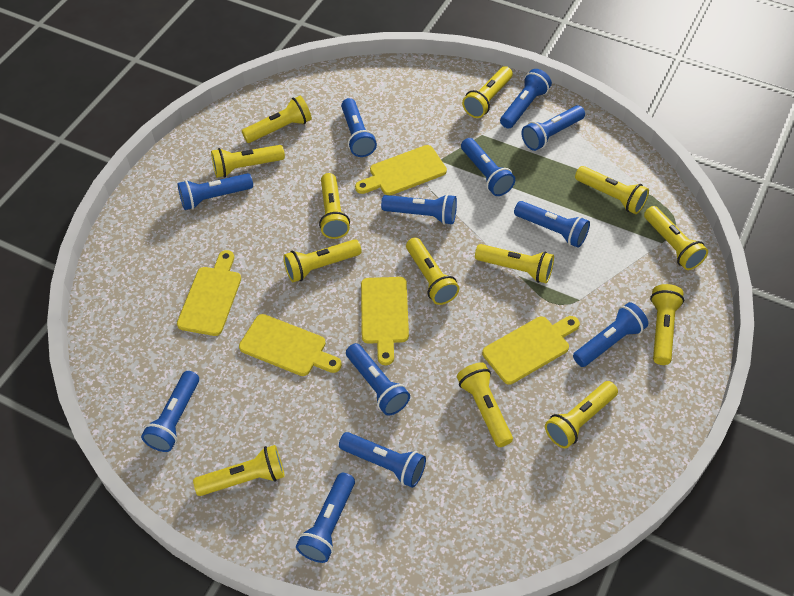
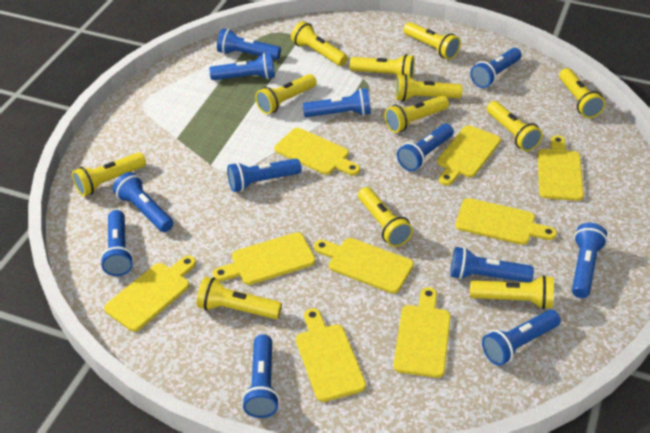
yellow cutting board: 5 -> 9
yellow flashlight: 13 -> 12

